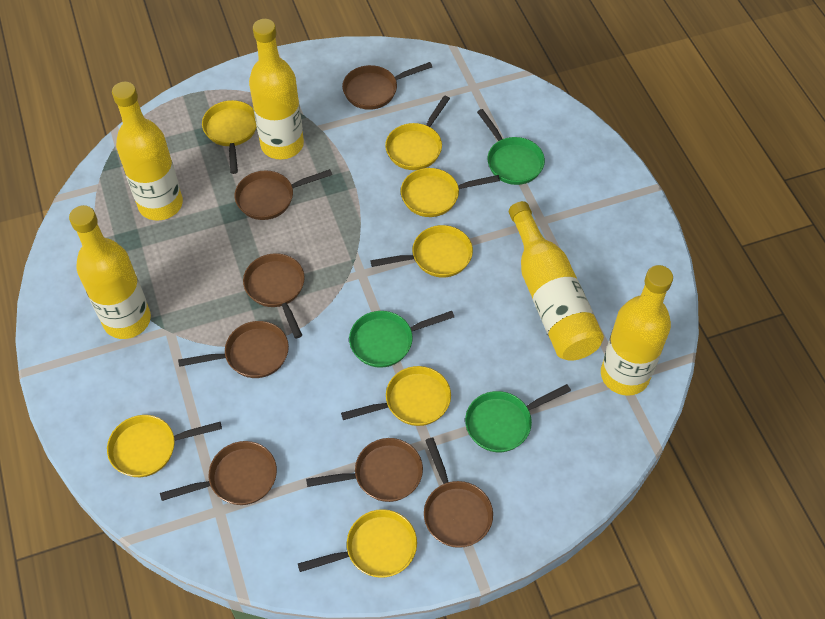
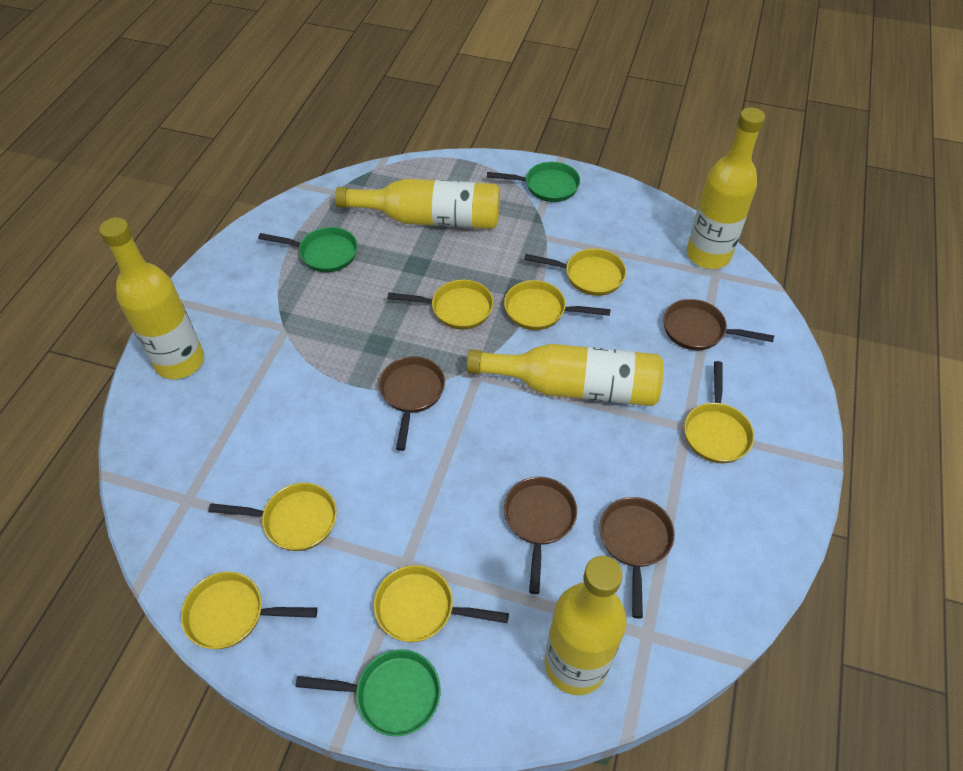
brown pan: 7 -> 4

